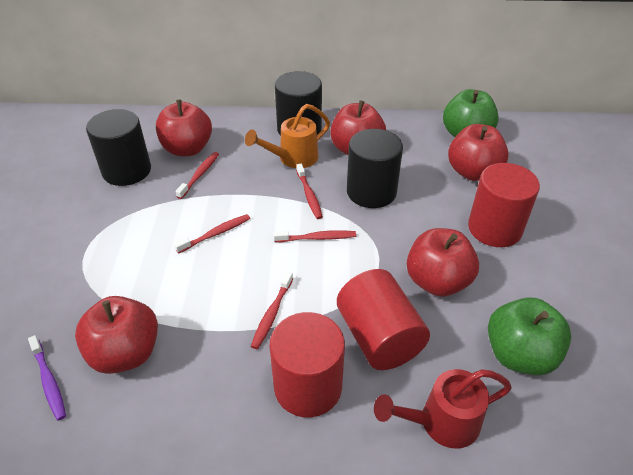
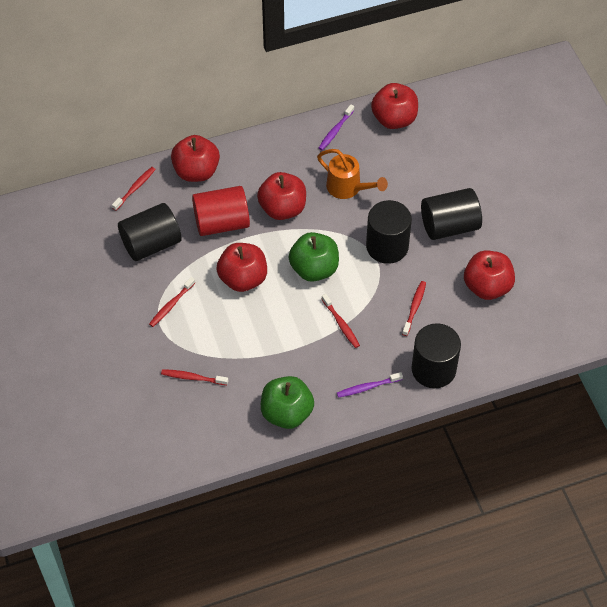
black cylinder: 3 -> 4
purple toothbrush: 1 -> 2
red cylinder: 3 -> 1
red watering can: 1 -> 0

